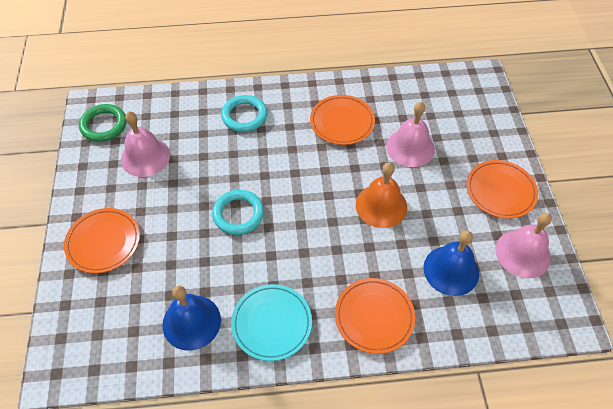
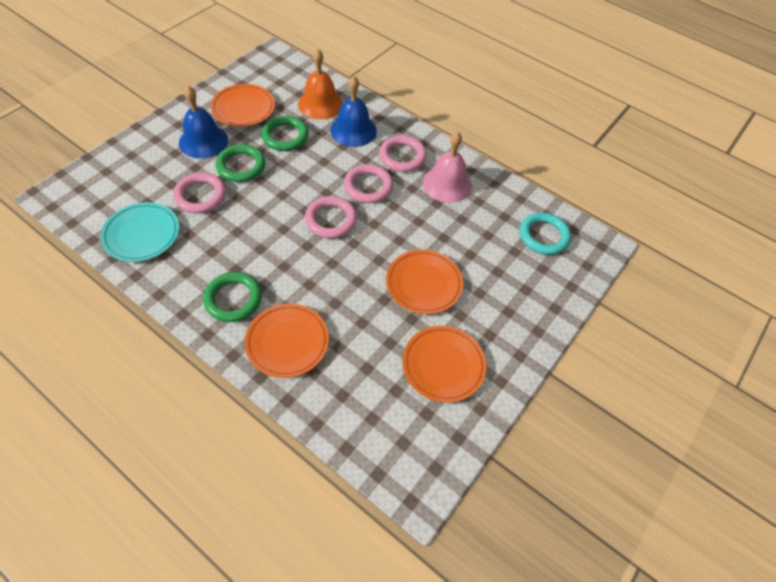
green ring: 1 -> 3
pink bell: 3 -> 1
pink ring: 0 -> 4
turquoise ring: 2 -> 1

